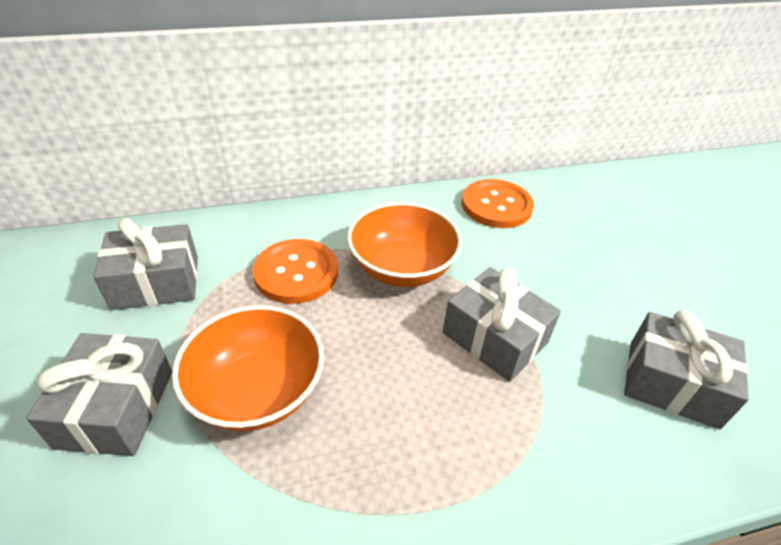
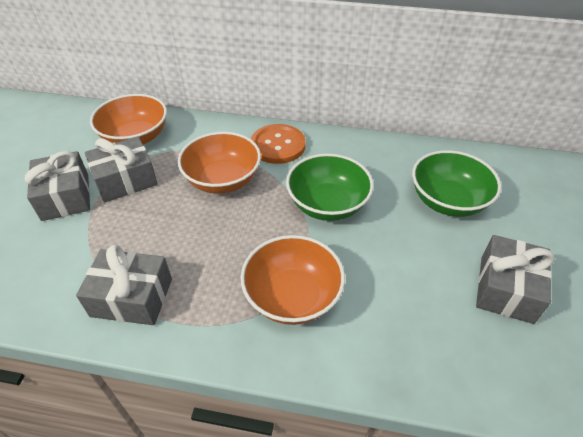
green bowl: 0 -> 2
orange bowl: 2 -> 3
orange button: 2 -> 1

